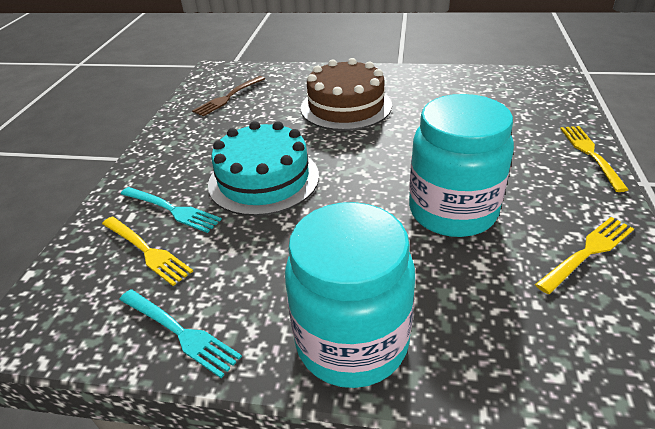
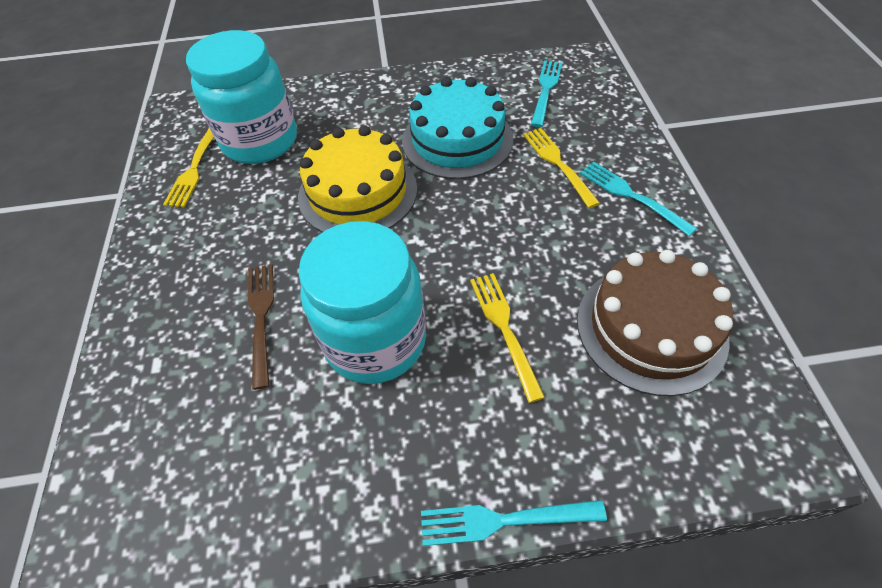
turquoise fork: 2 -> 3
yellow cake: 0 -> 1

